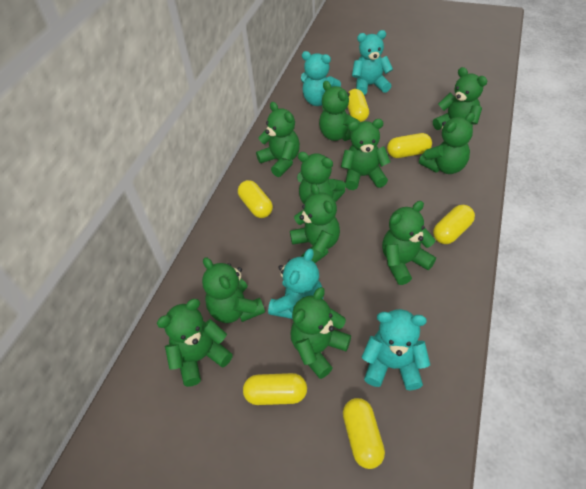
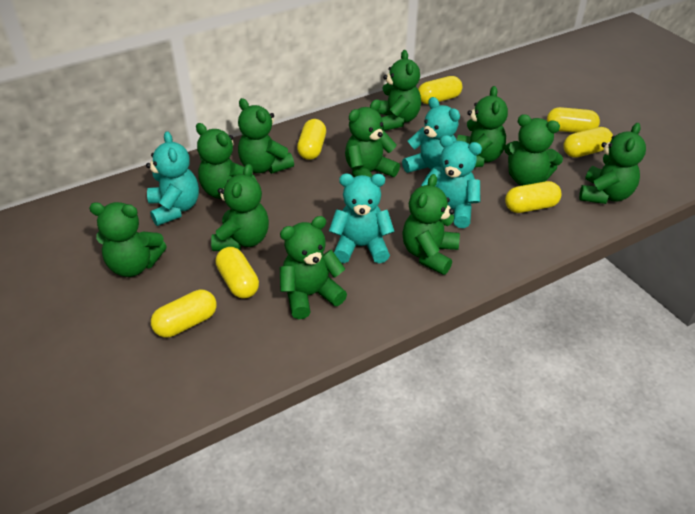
yellow capsule: 6 -> 7

